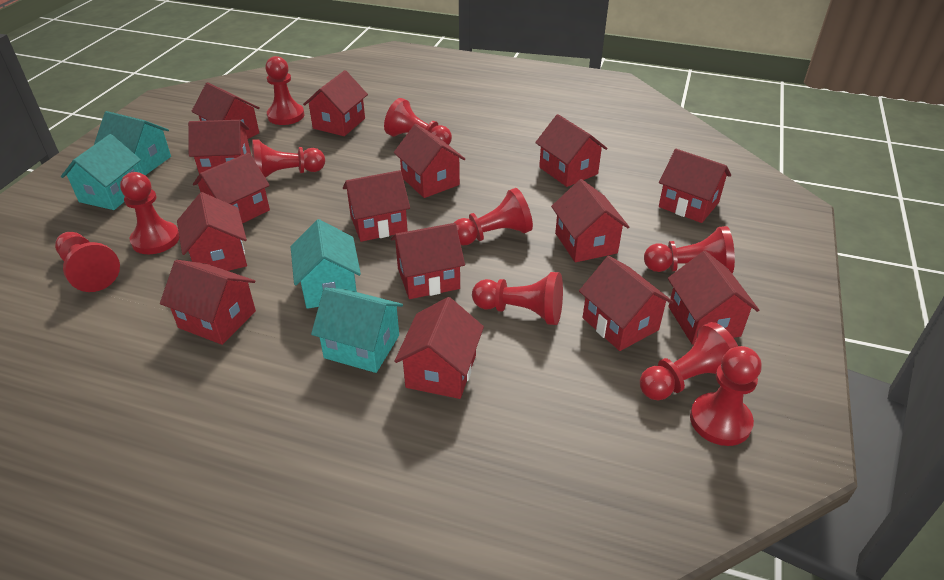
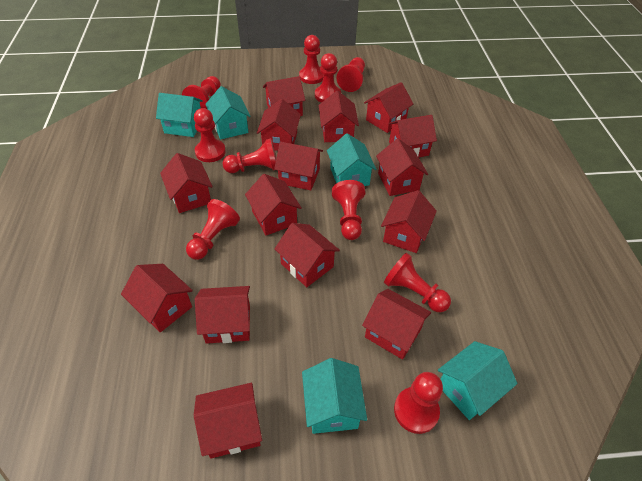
turquoise house: 4 -> 5

